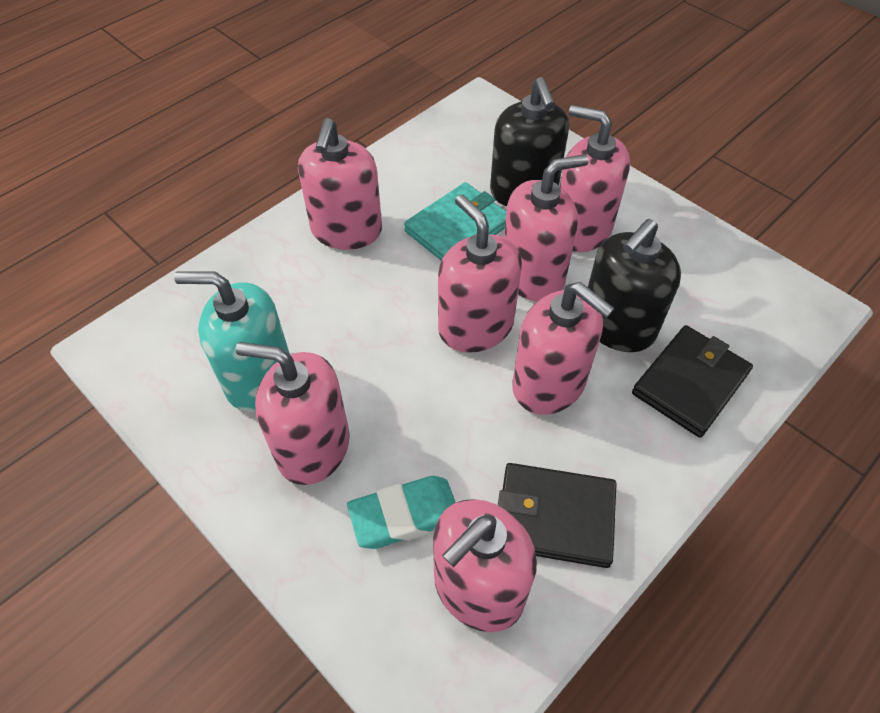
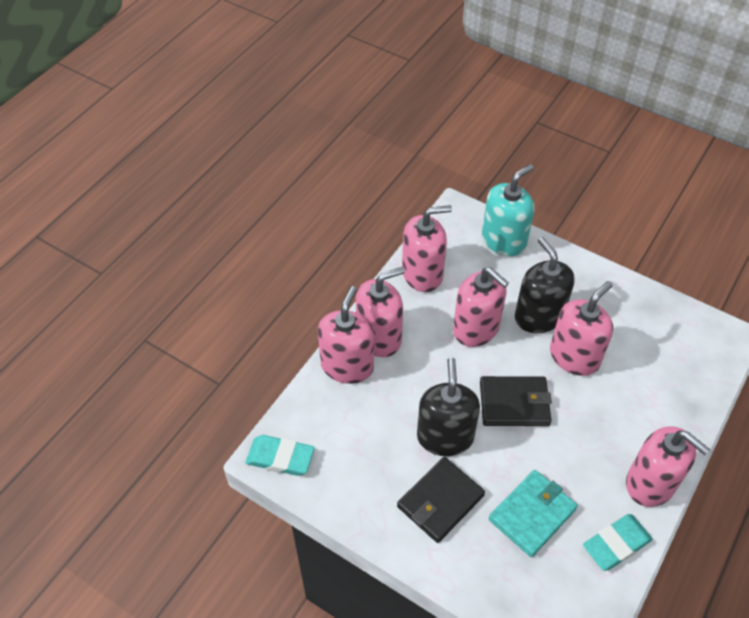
pink soap dispenser: 7 -> 6
turquoise eraser: 1 -> 2

